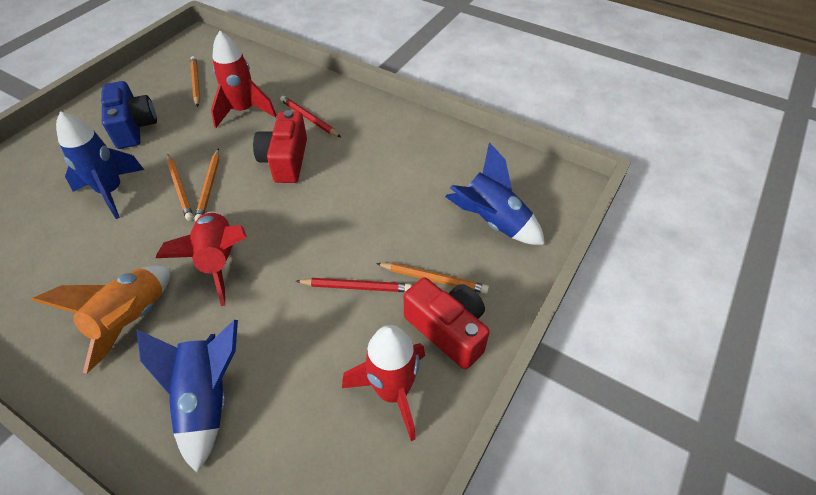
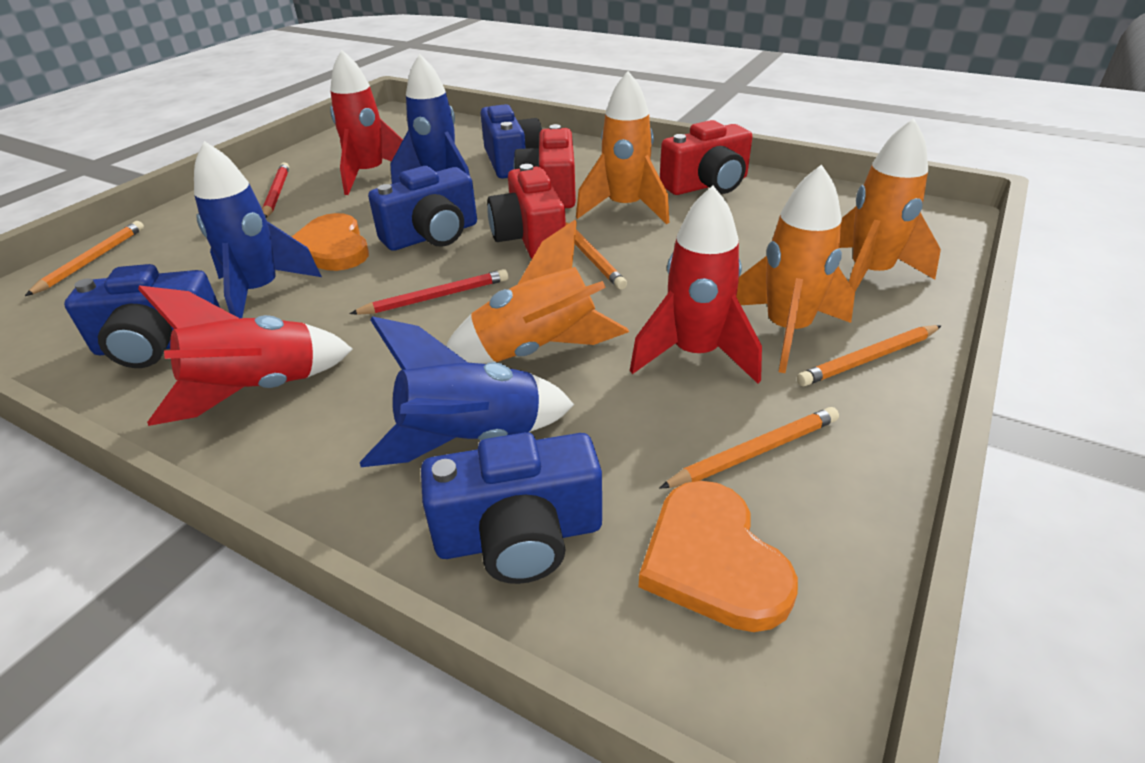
blue camera: 1 -> 4
orange heart: 0 -> 2
orange rocket: 1 -> 4
red camera: 2 -> 3

